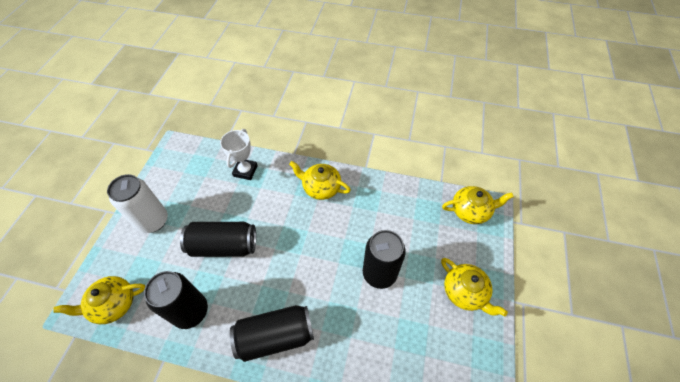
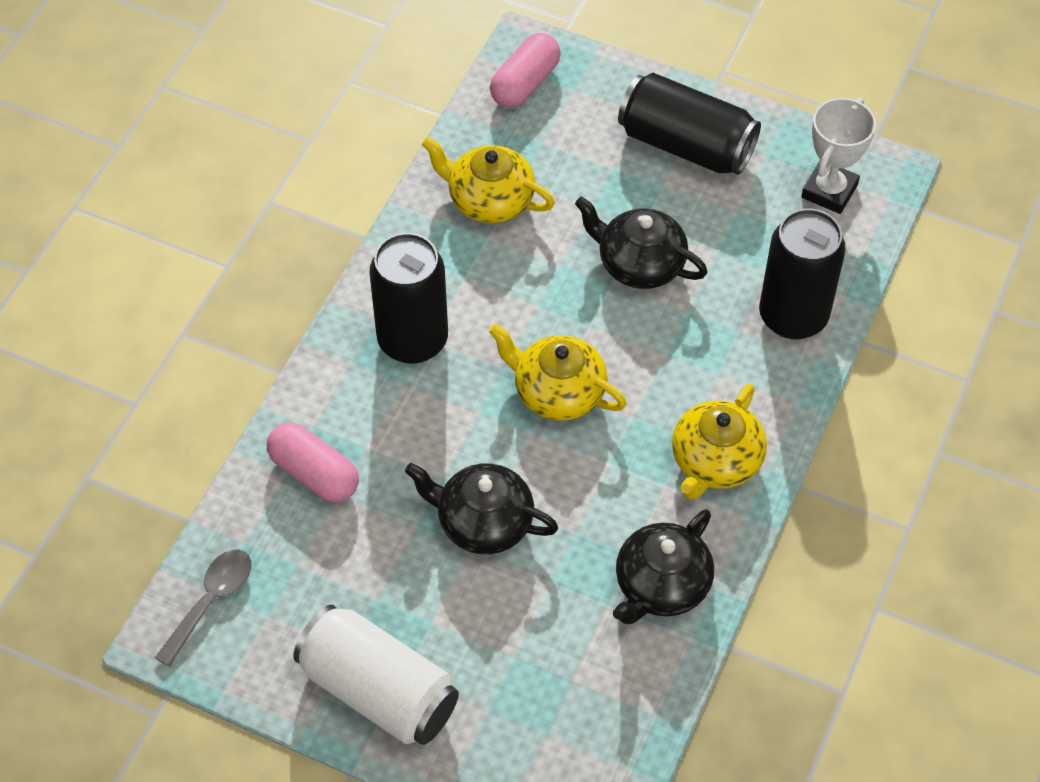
black can: 4 -> 3
black teapot: 0 -> 3
grey spoon: 0 -> 1
pink capsule: 0 -> 2
yellow teapot: 4 -> 3

